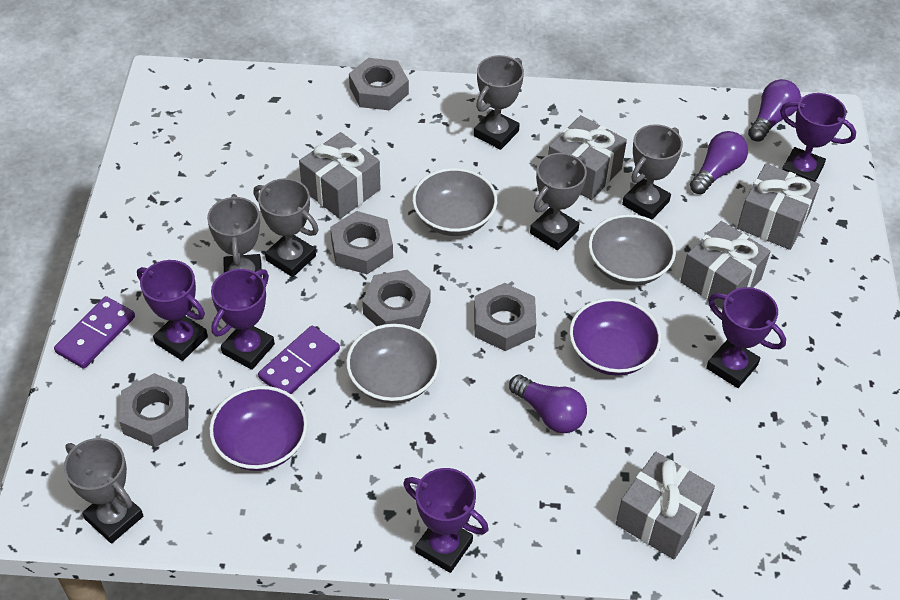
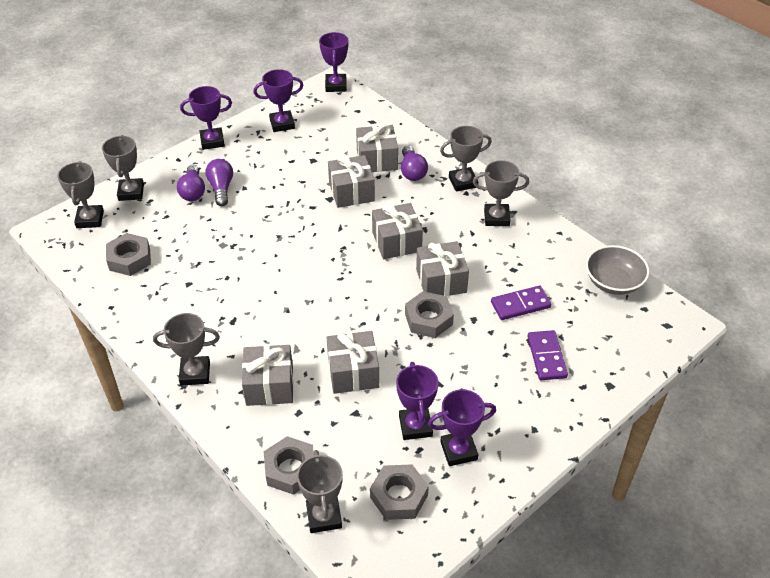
grey bowl: 3 -> 1
grey gift: 5 -> 6
grey nut: 5 -> 4
purple bowl: 2 -> 0

